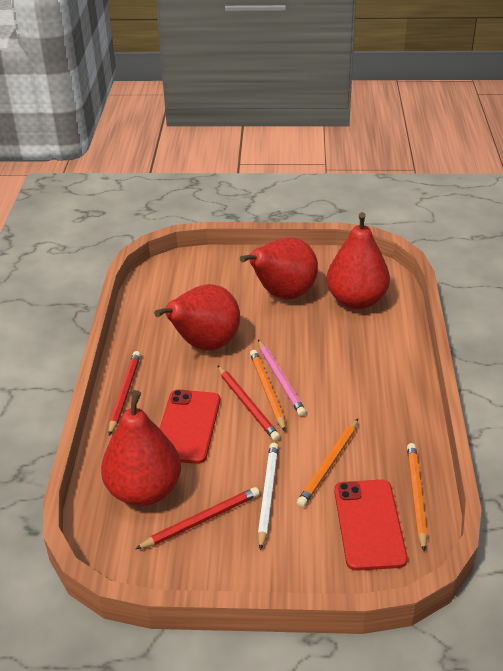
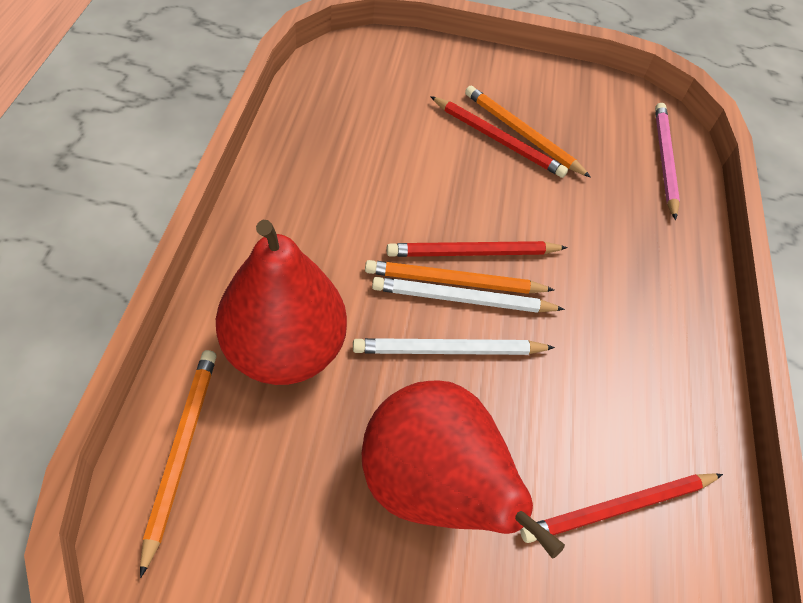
red pear: 4 -> 2
red phone: 2 -> 0
white pencil: 1 -> 2

